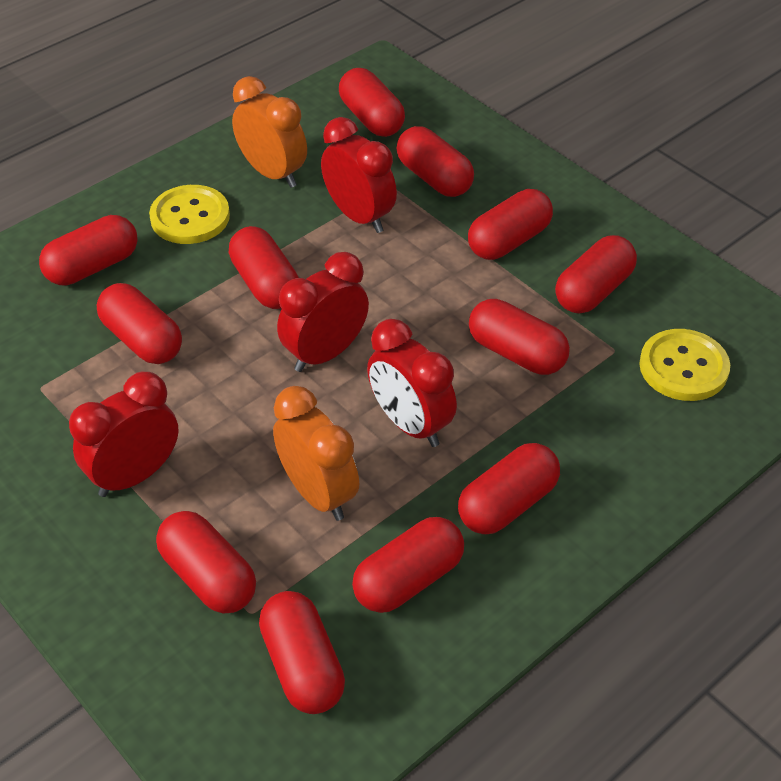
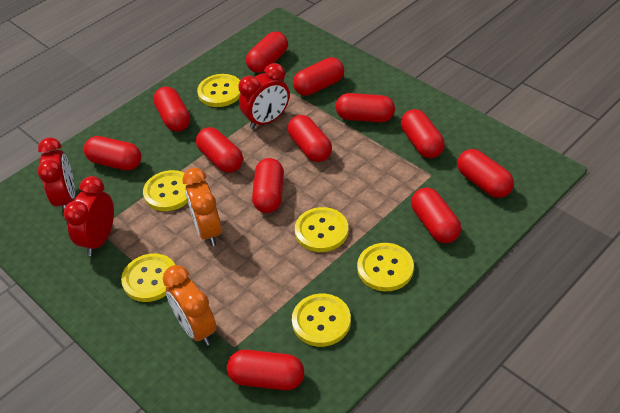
red clock: 4 -> 3
yellow button: 2 -> 6

